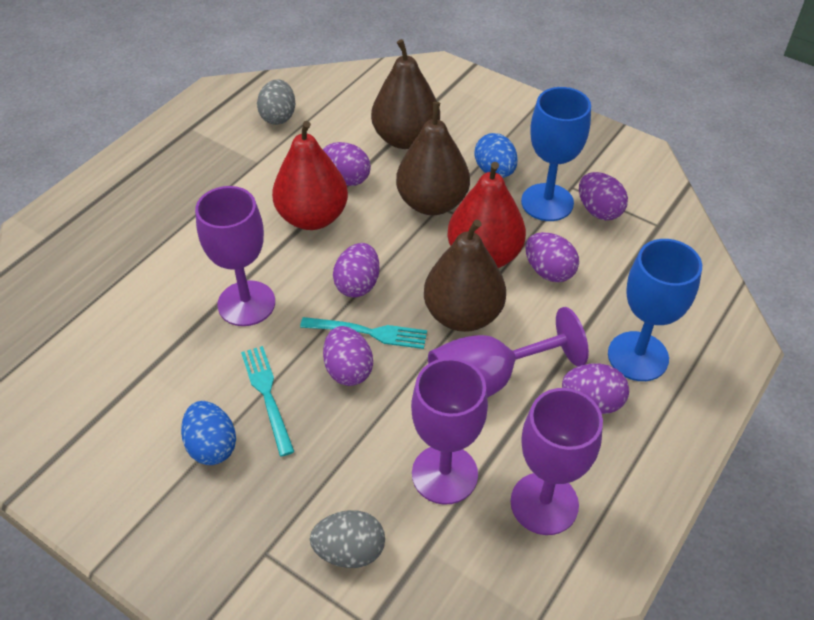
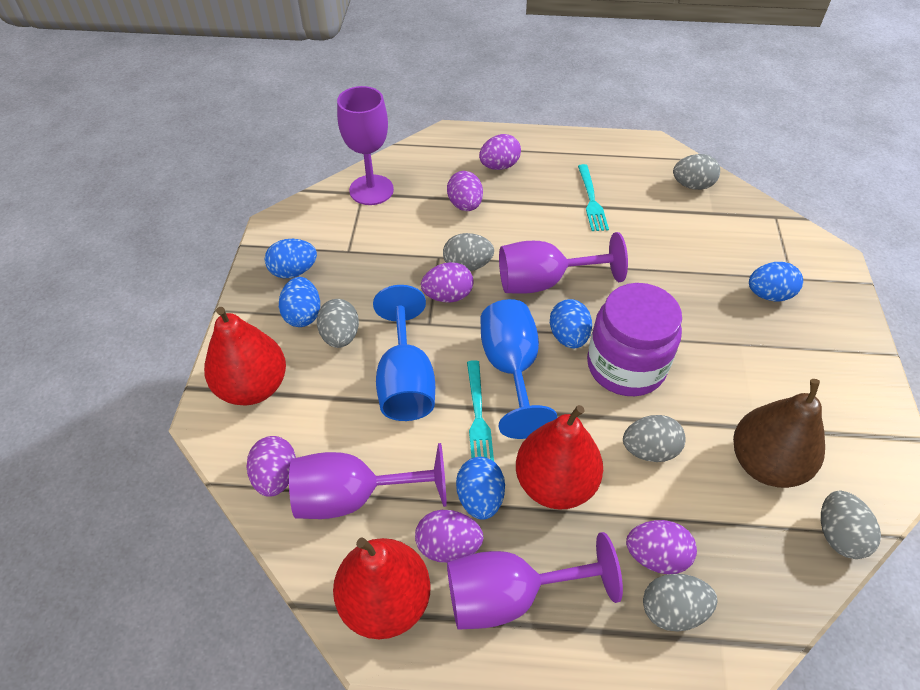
blue egg: 2 -> 5
brown pear: 3 -> 1
grey egg: 2 -> 6
purple jar: 0 -> 1
red pear: 2 -> 3

